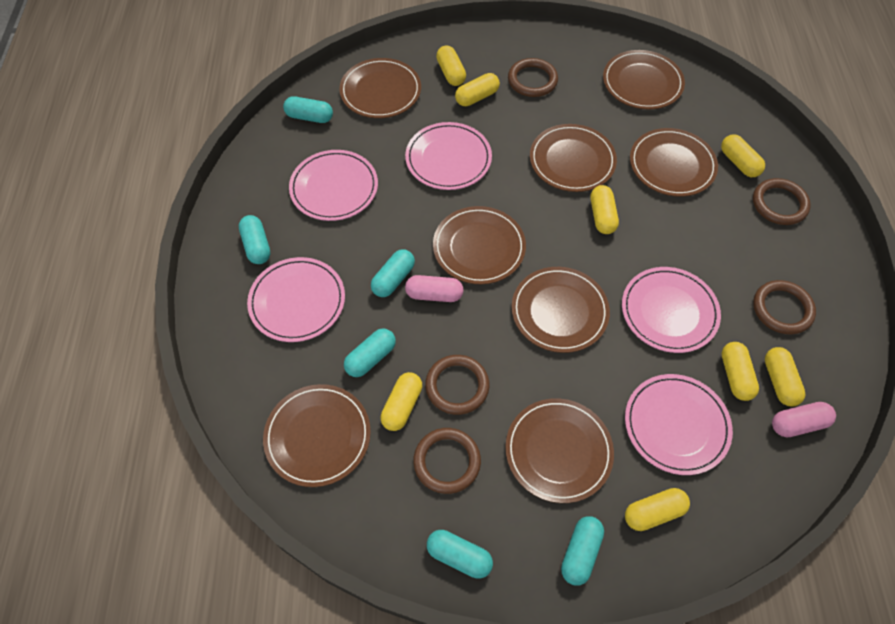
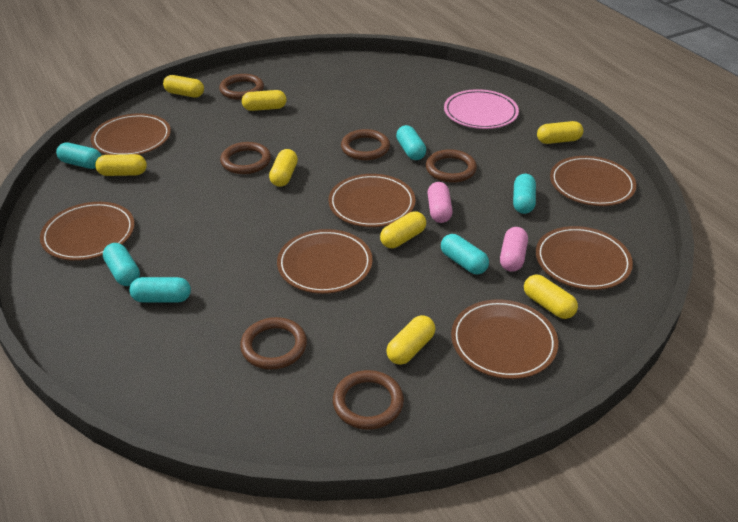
brown plate: 8 -> 7
brown ring: 5 -> 6
pink plate: 5 -> 1

